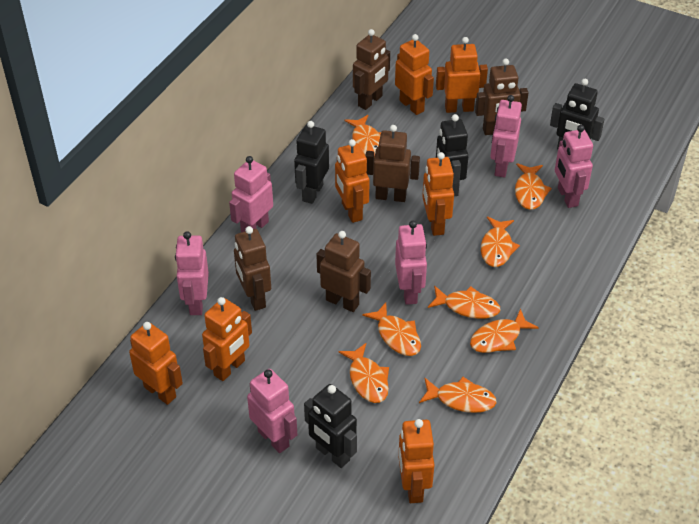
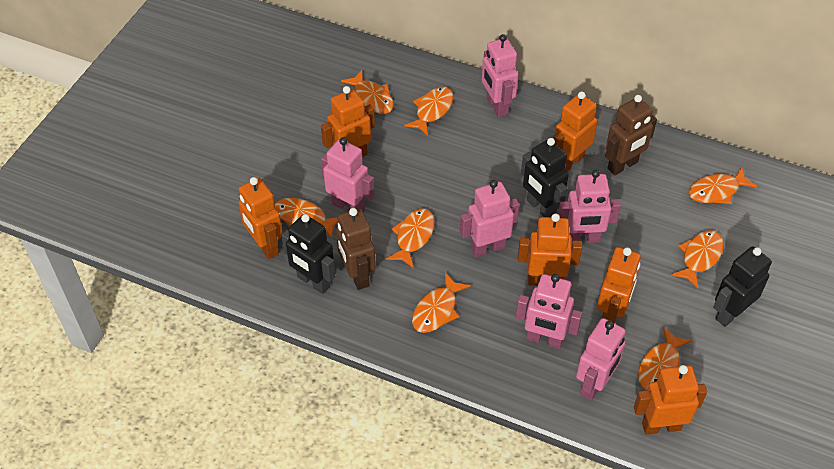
black robot: 4 -> 3
brown robot: 5 -> 2
orange robot: 7 -> 6

